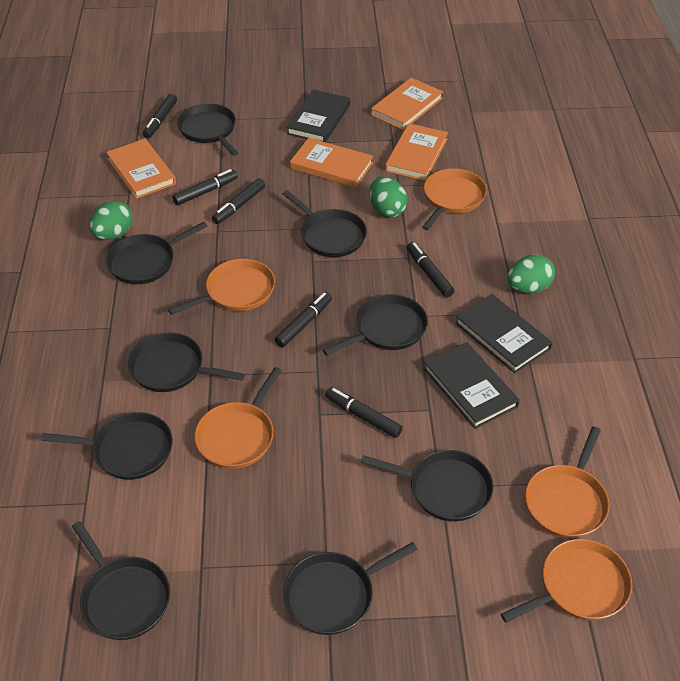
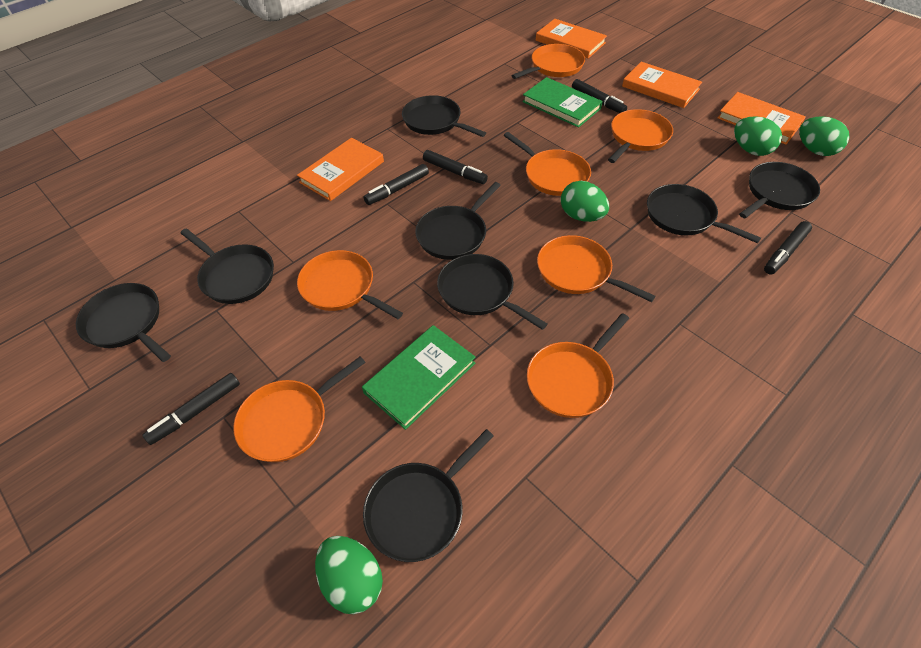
black book: 3 -> 0
black marker: 6 -> 5
black pan: 9 -> 8
green book: 0 -> 2
green egg: 3 -> 4
orange pan: 5 -> 7

